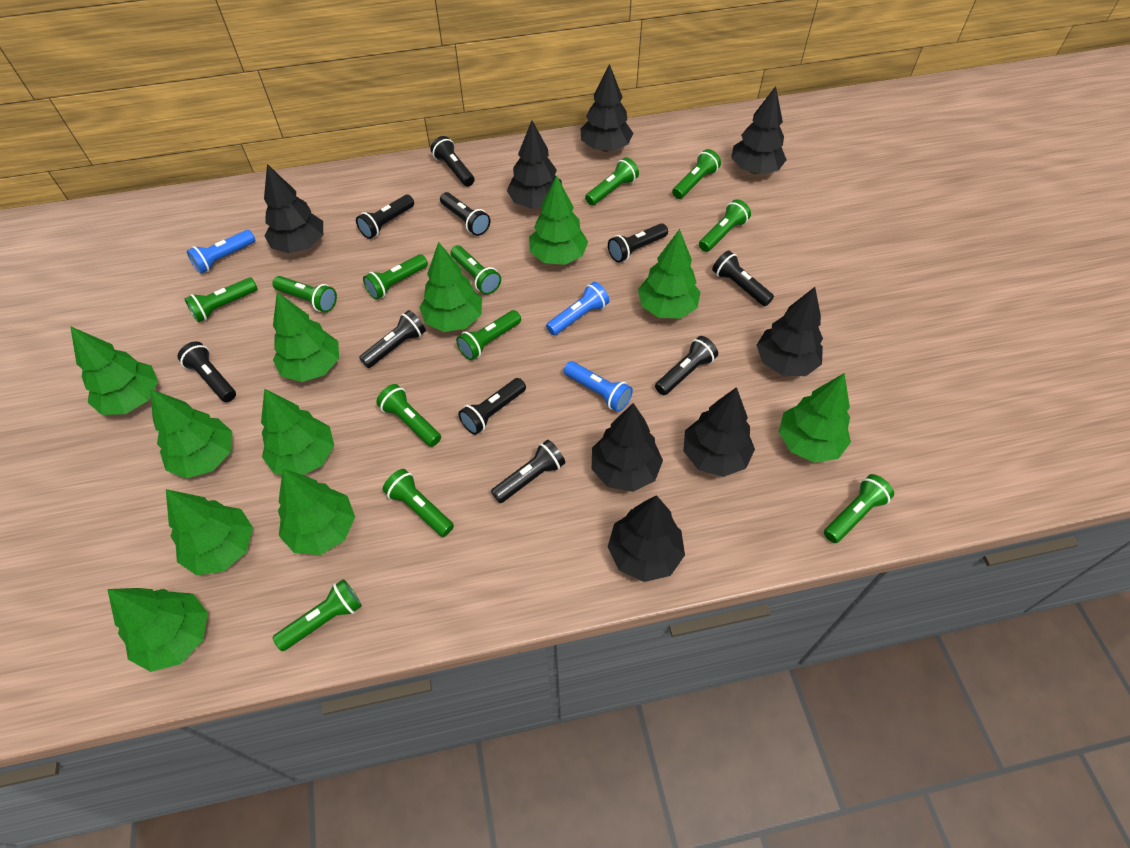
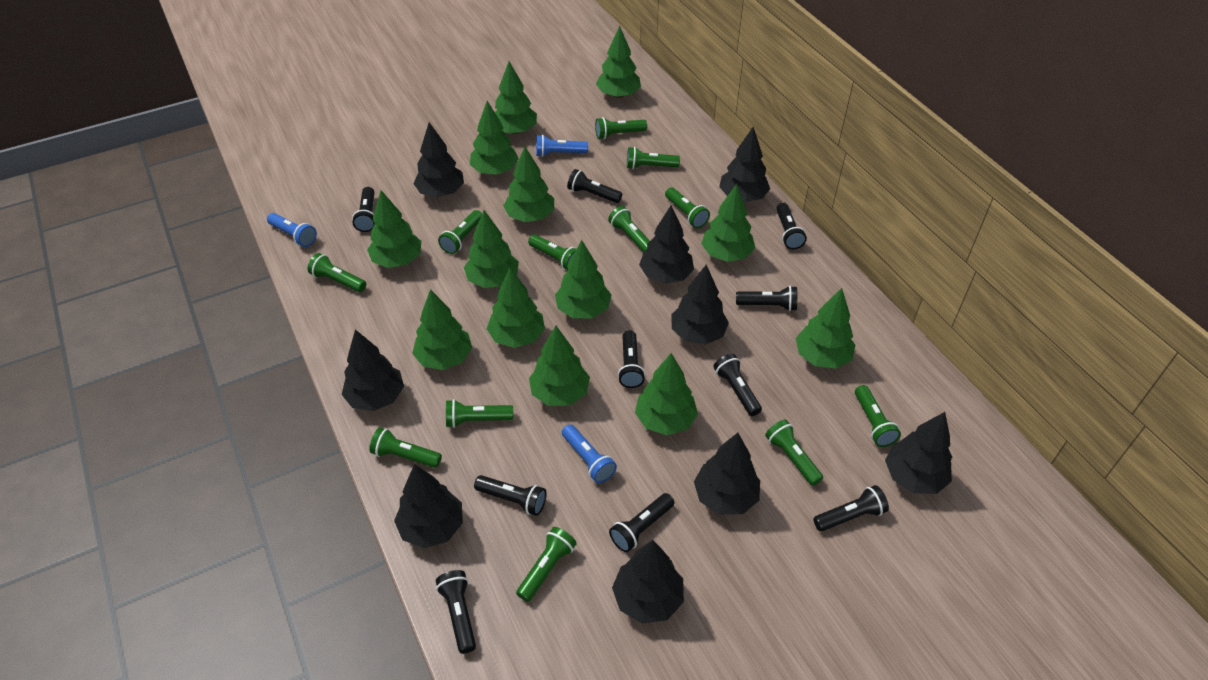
black tree: 8 -> 9
green tree: 11 -> 13

